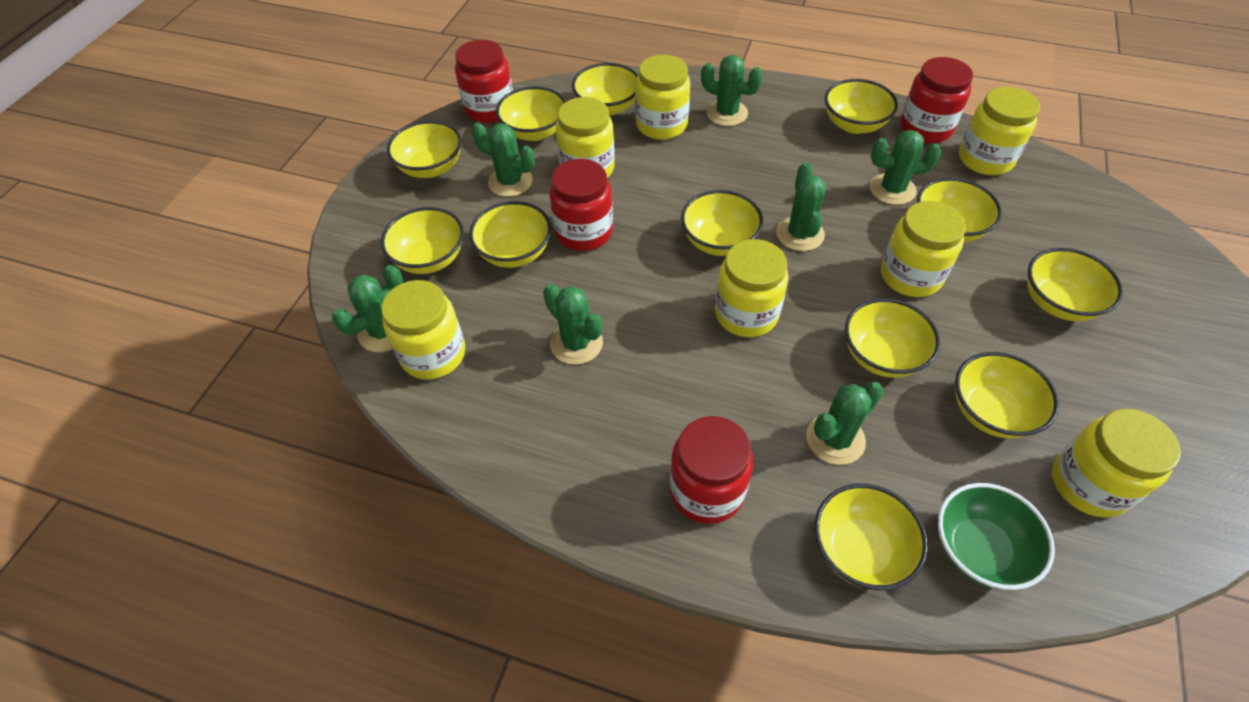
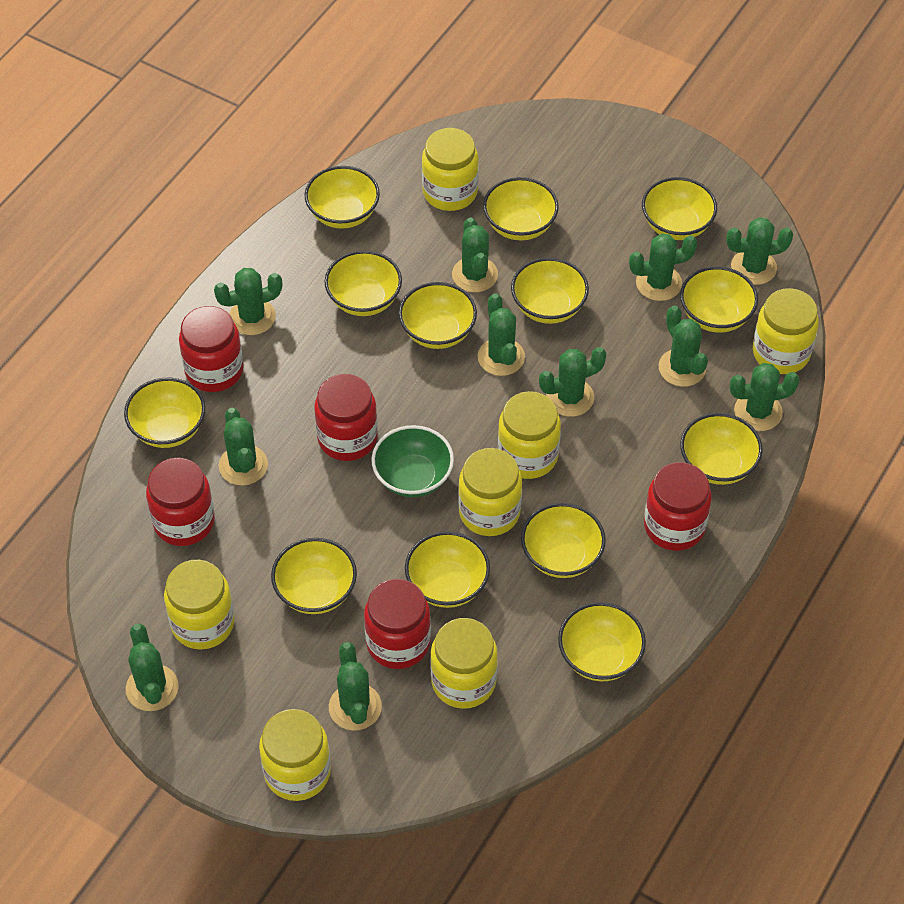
green cactus: 7 -> 11
red jar: 4 -> 5
yellow bowl: 12 -> 13

